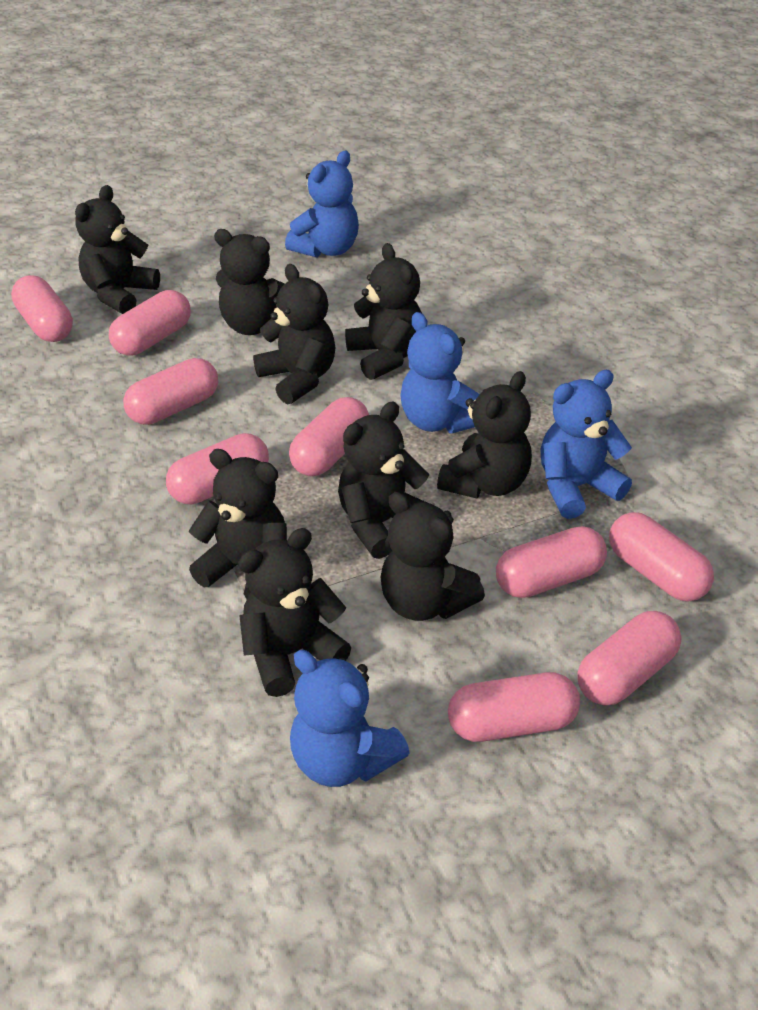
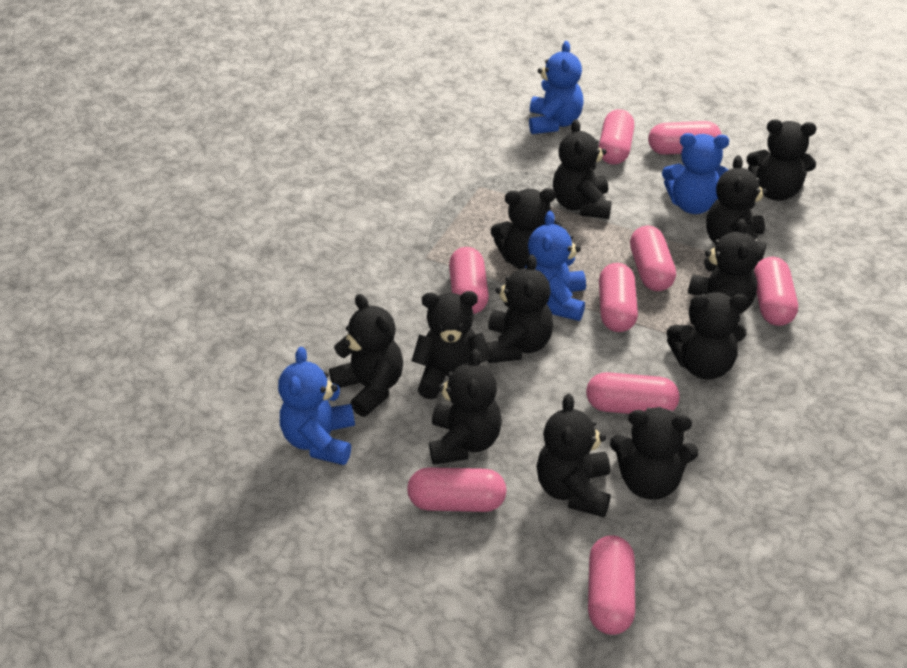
black teddy bear: 9 -> 12

